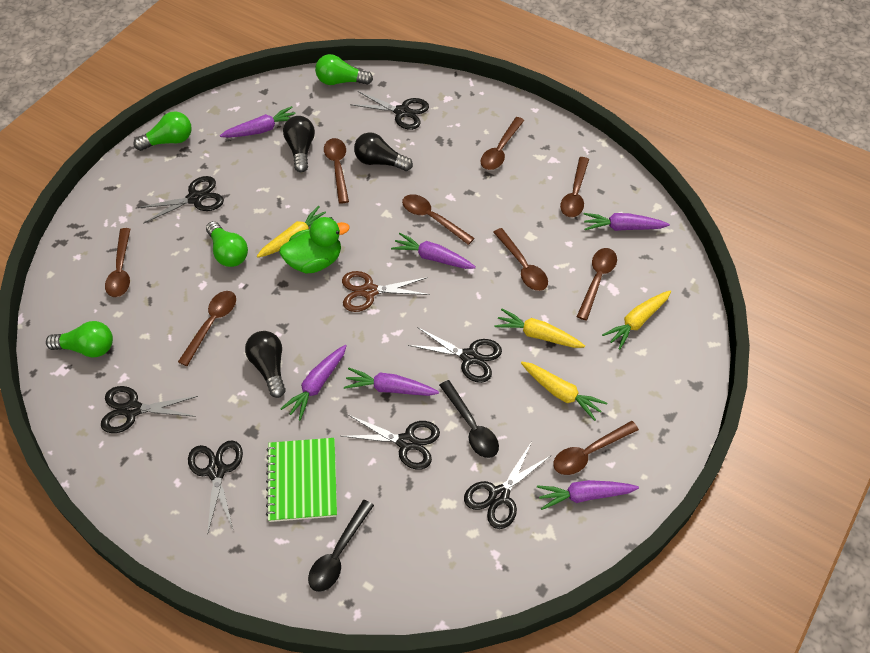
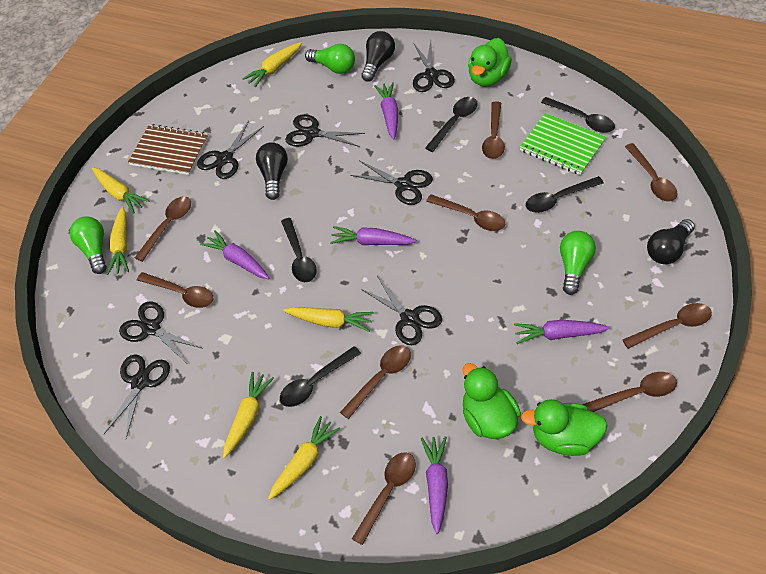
black spoon: 2 -> 5
brown notebook: 0 -> 1
brown scissors: 1 -> 0
green duck: 1 -> 3
green light bulb: 4 -> 3
purple carrot: 6 -> 5
yellow carrot: 4 -> 6

